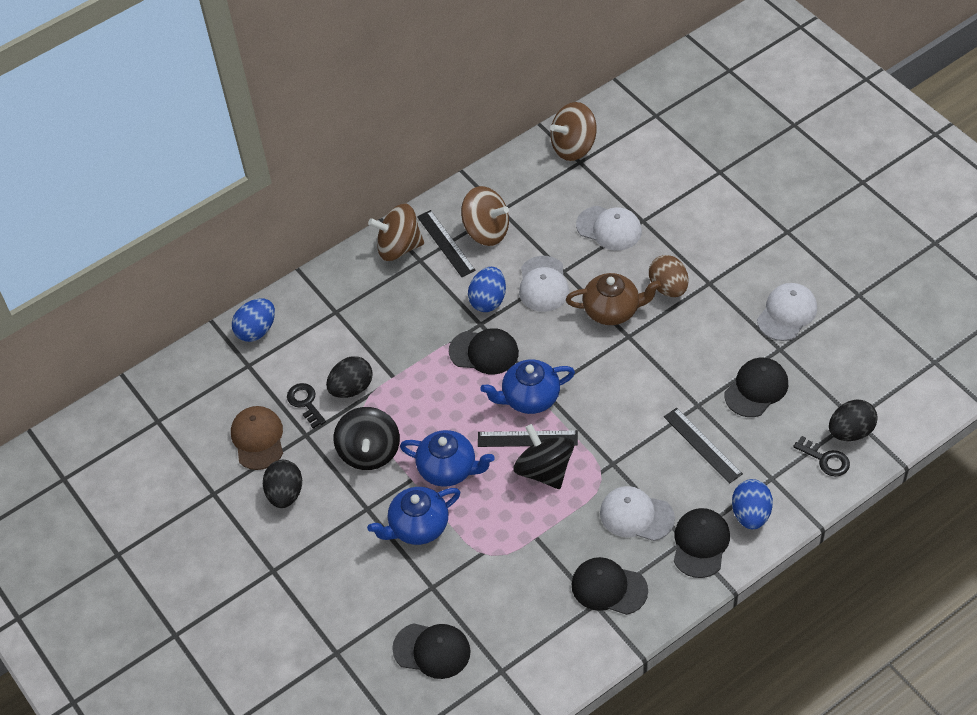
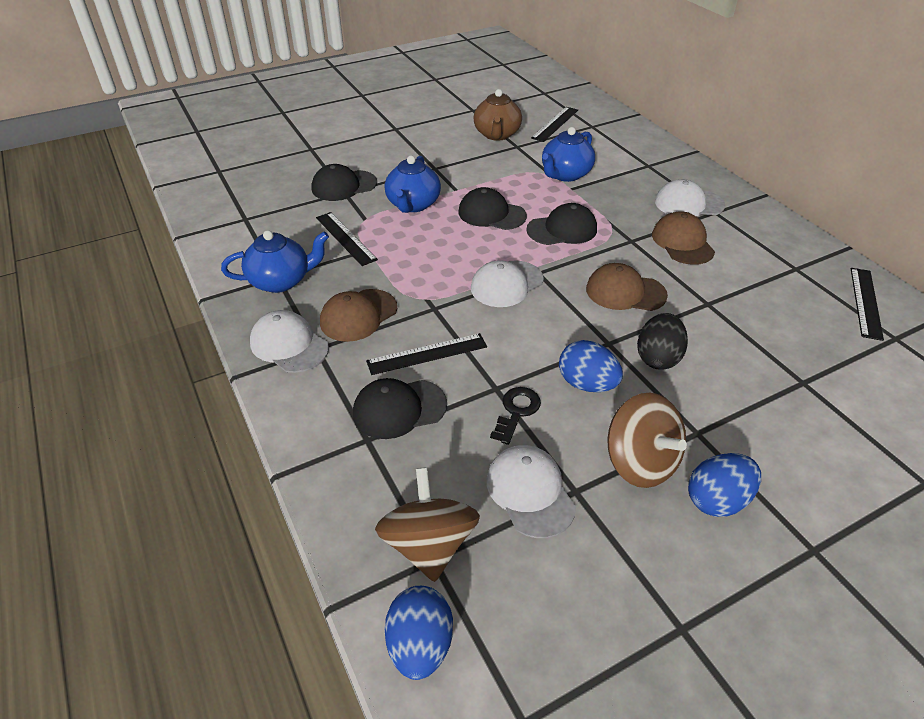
black cap: 5 -> 4
black egg: 3 -> 1
black key: 2 -> 1
black ruler: 3 -> 4
black spinning top: 2 -> 0
brown cap: 1 -> 3
brown egg: 1 -> 0
brown spinning top: 3 -> 2

